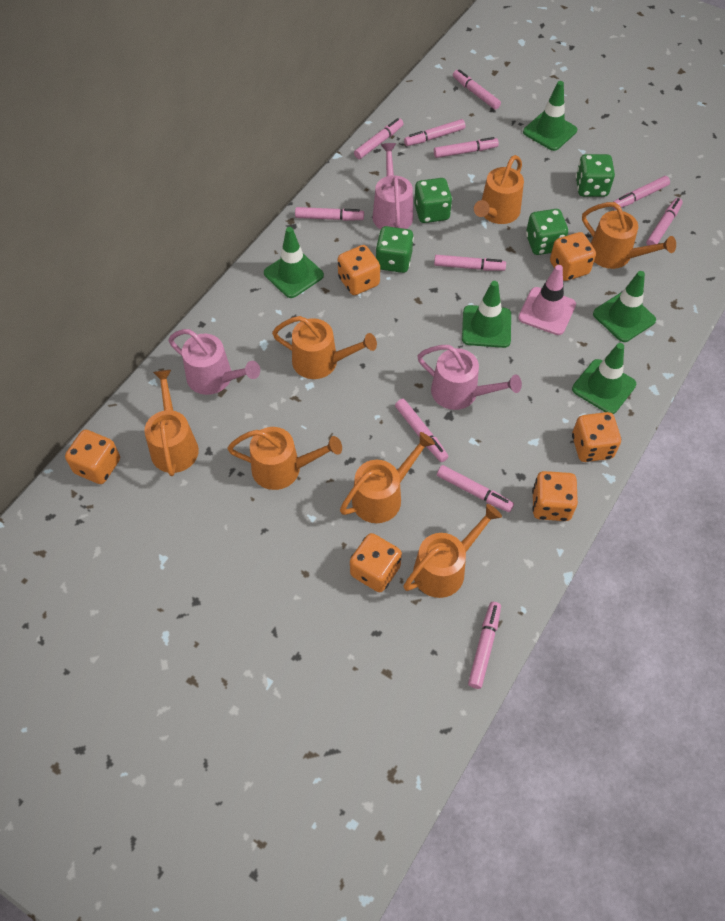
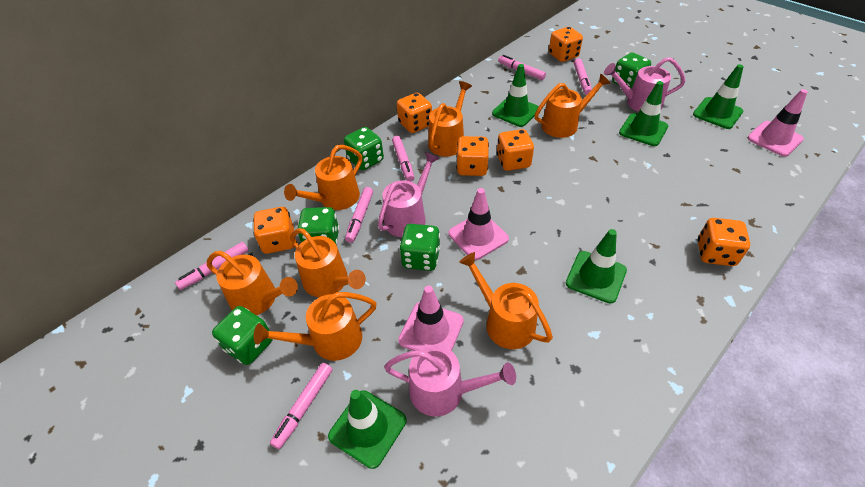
green dice: 4 -> 5
pink marker: 11 -> 6
pink traffic cone: 1 -> 3

